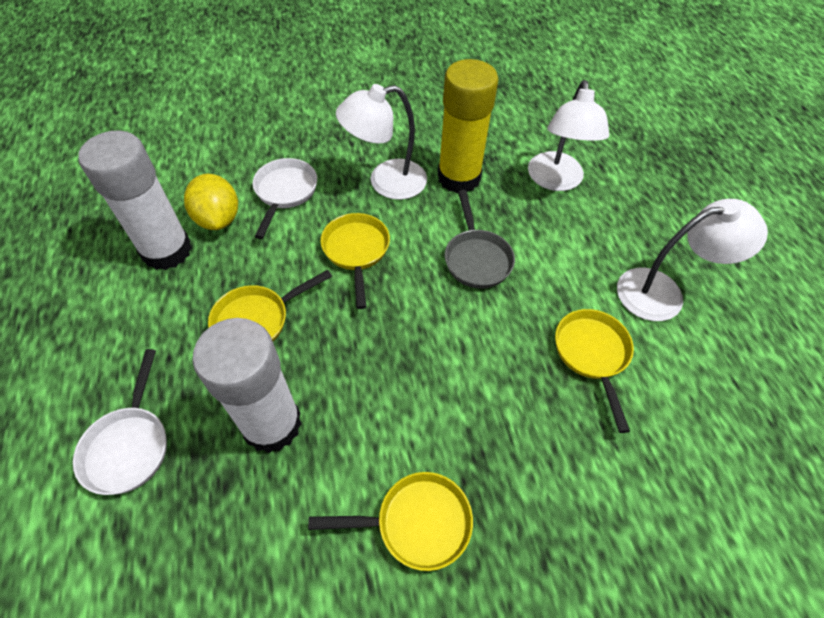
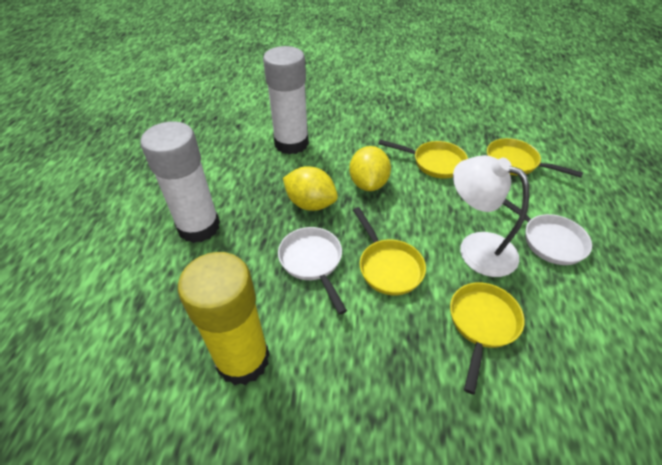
grey pan: 1 -> 0
white lamp: 3 -> 1
yellow lemon: 1 -> 2

